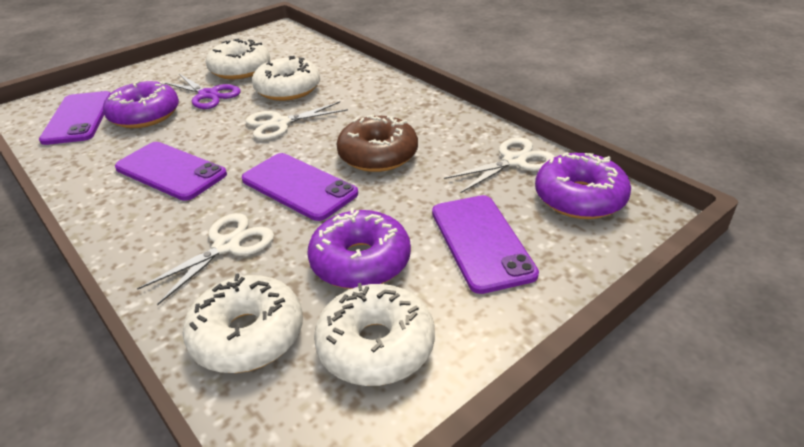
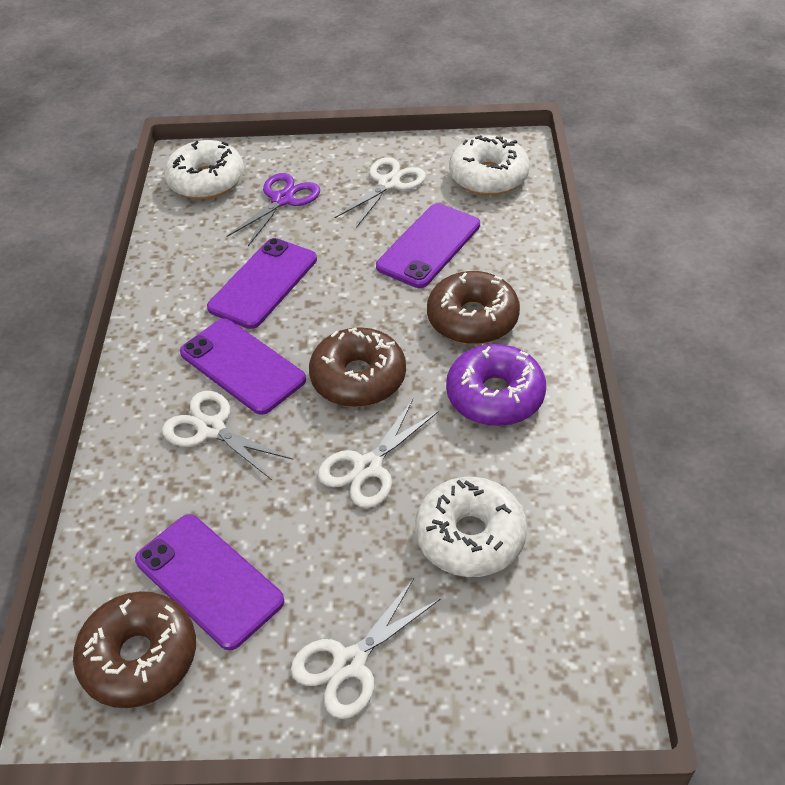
brown donut: 1 -> 3
purple donut: 3 -> 1
white donut: 4 -> 3
white scissors: 3 -> 4

